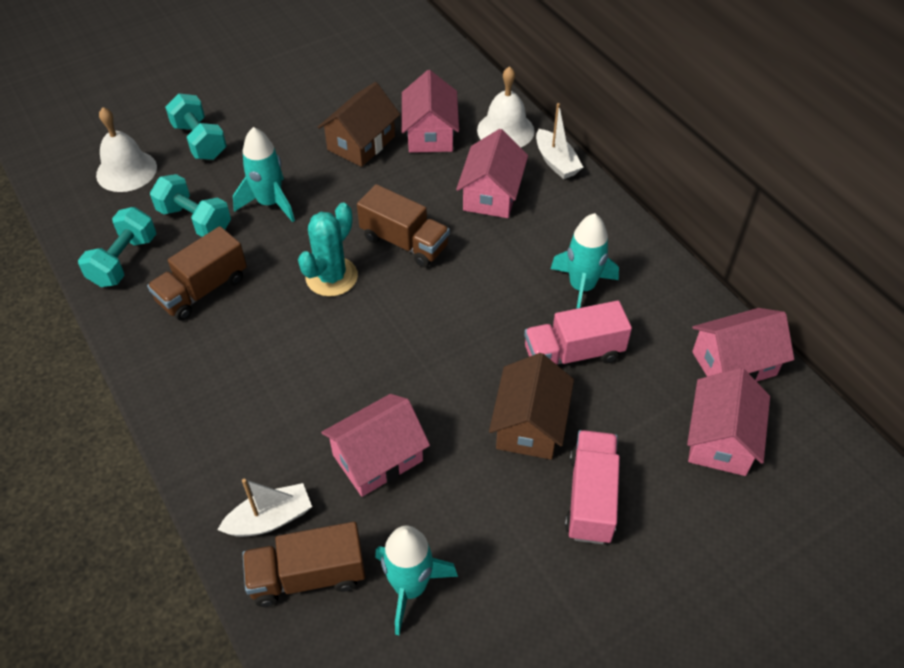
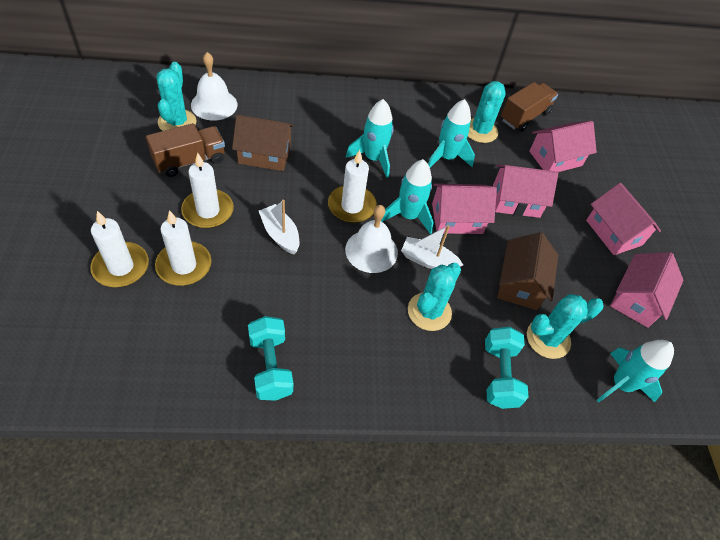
brown truck: 3 -> 2
pink truck: 2 -> 0
turquoise cactus: 1 -> 4
turquoise dumbbell: 3 -> 2
turquoise rocket: 3 -> 4
white candle: 0 -> 4

